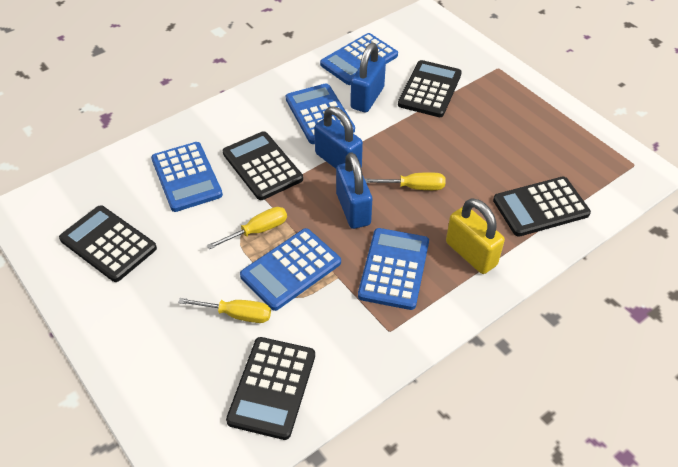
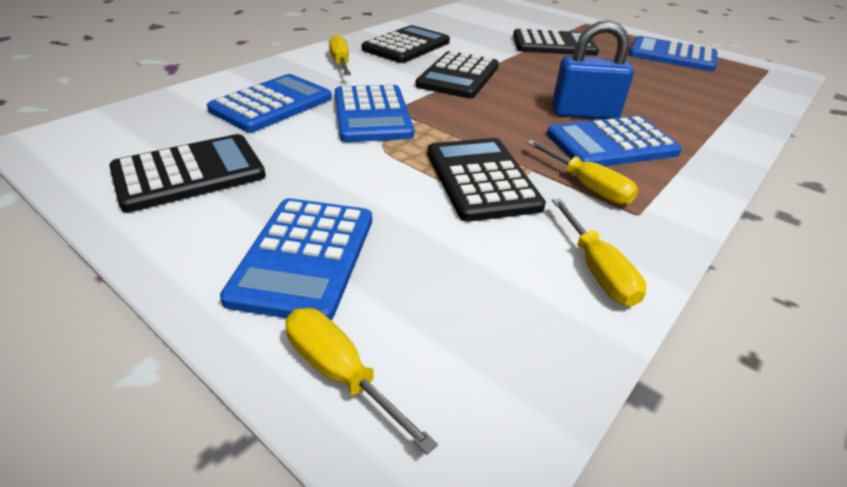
blue padlock: 3 -> 1
yellow padlock: 1 -> 0
yellow screwdriver: 3 -> 4

